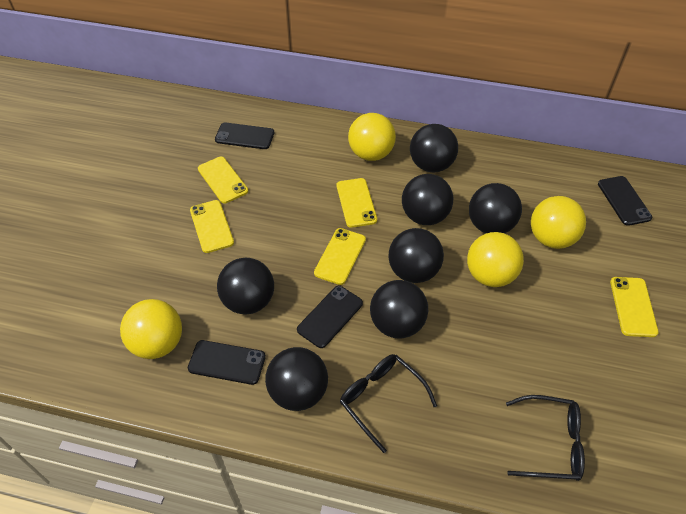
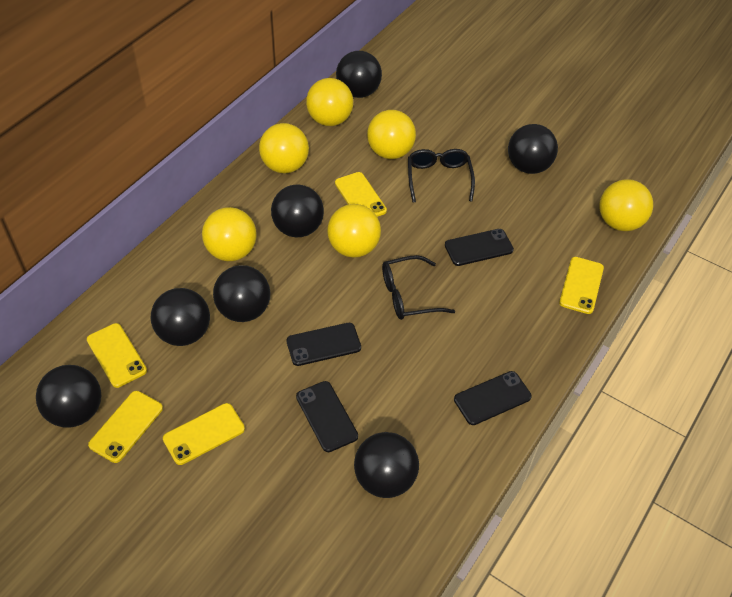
yellow ball: 4 -> 6

